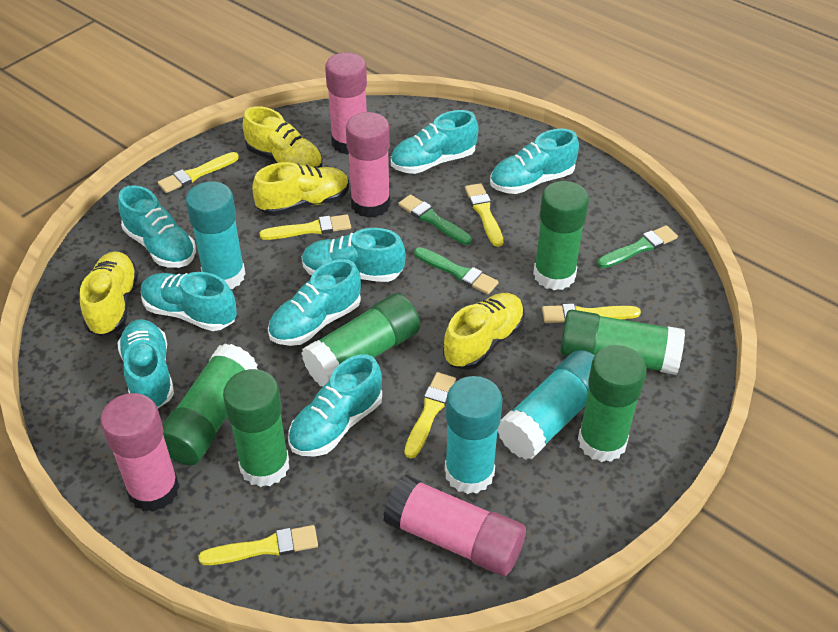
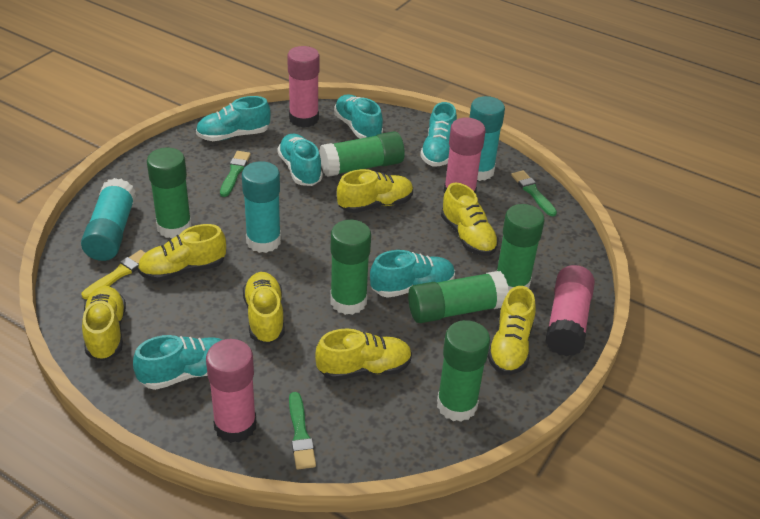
turquoise shoe: 8 -> 6
yellow brush: 6 -> 1
yellow shoe: 4 -> 7

